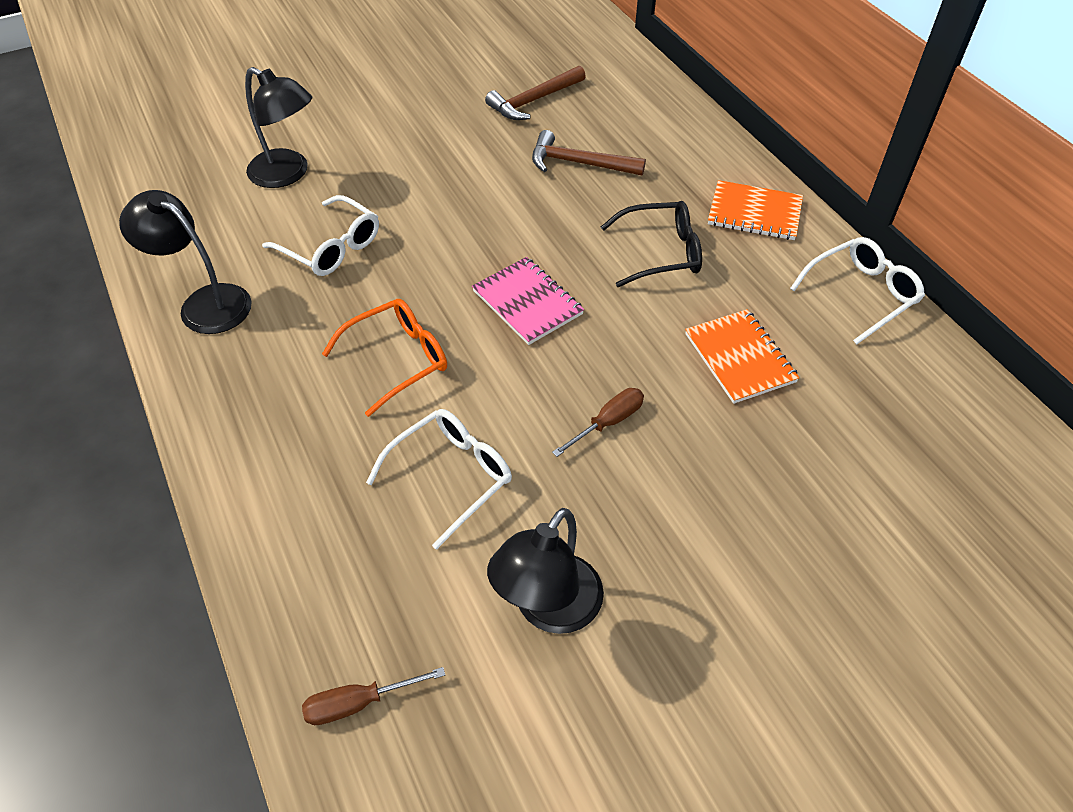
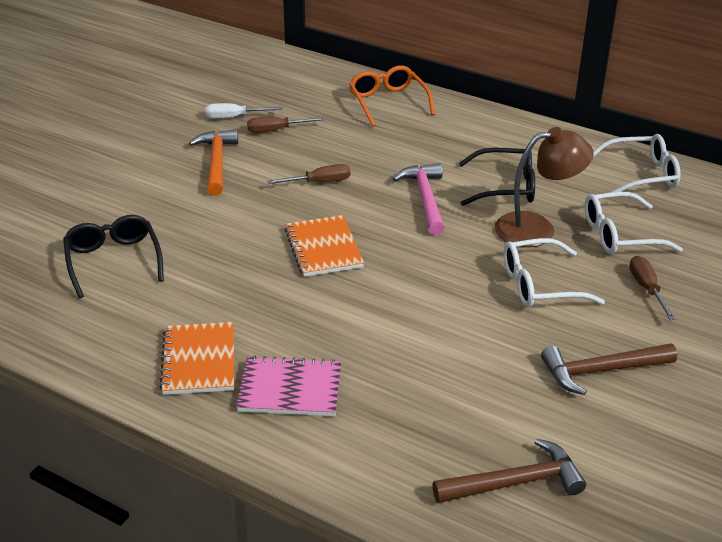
black glasses: 1 -> 2
black lamp: 3 -> 0
brown lamp: 0 -> 1
brown screwdriver: 2 -> 3
orange hammer: 0 -> 1
pink hammer: 0 -> 1
white screwdriver: 0 -> 1

